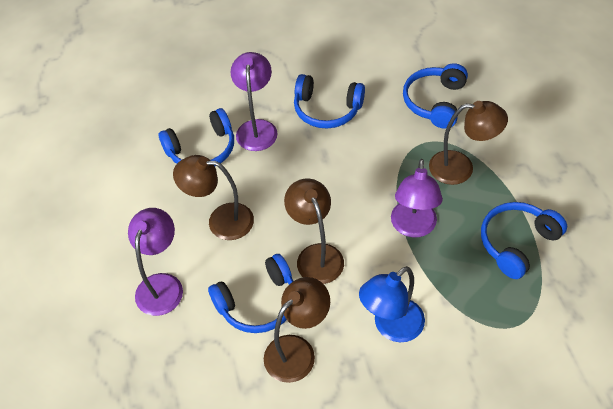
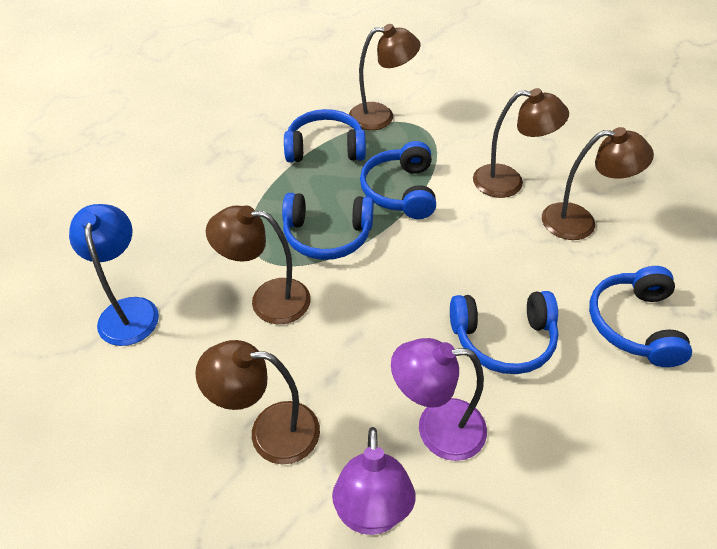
brown lamp: 4 -> 5
purple lamp: 3 -> 2

